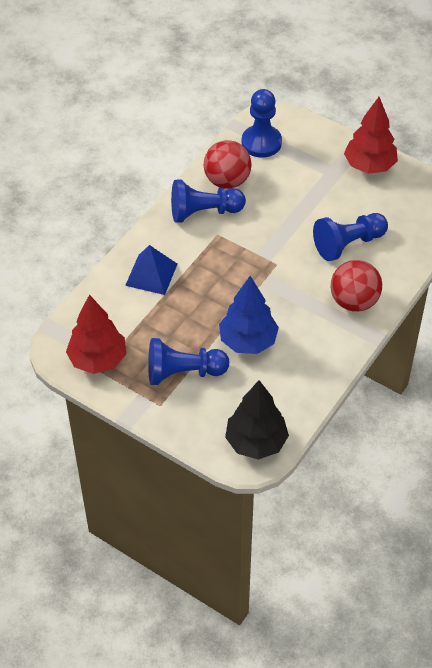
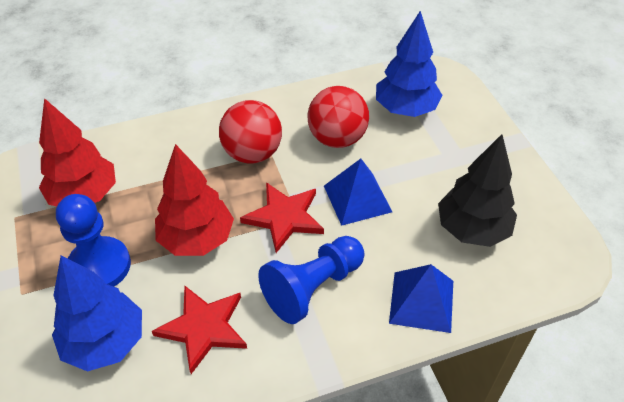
blue pawn: 4 -> 2
blue pyramid: 1 -> 2
blue tree: 1 -> 2
red star: 0 -> 2

